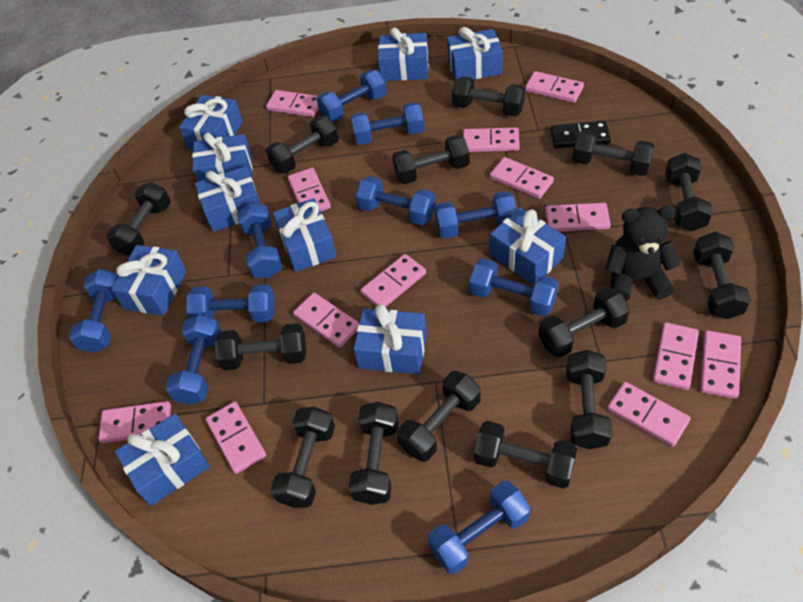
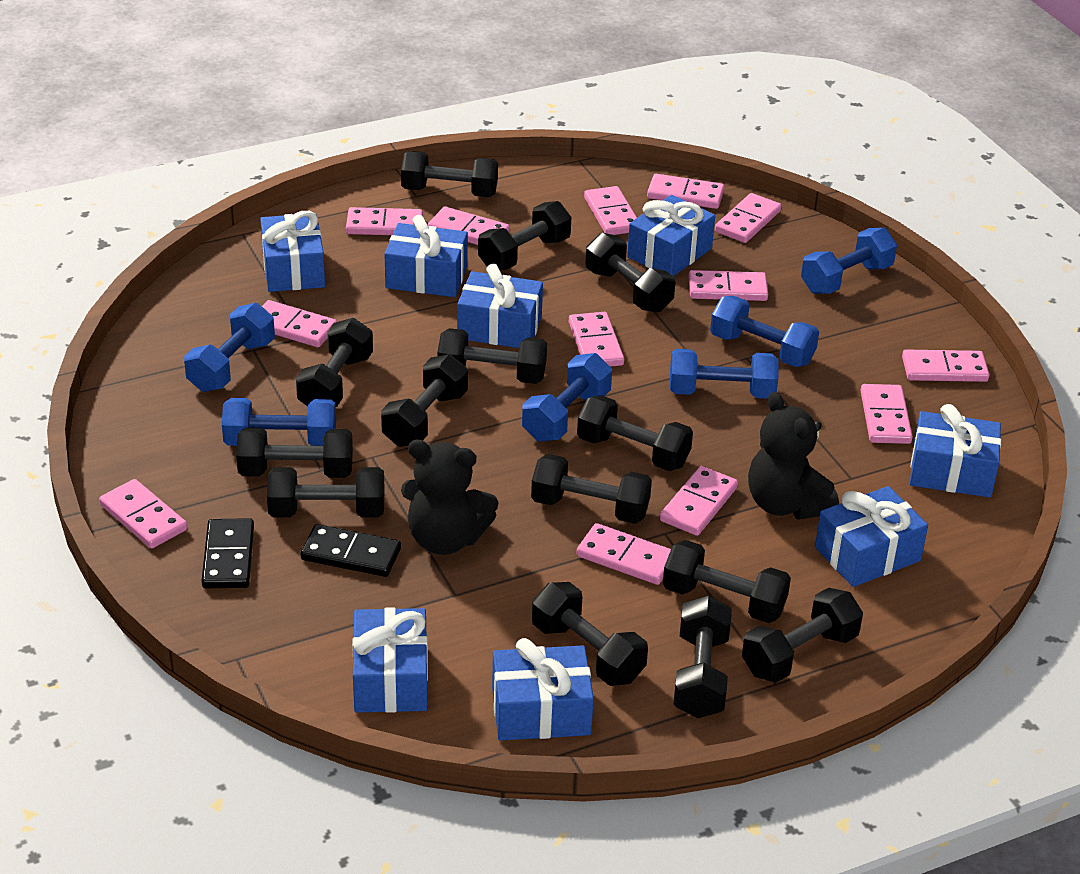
black domino: 1 -> 2
black teddy bear: 1 -> 2
blue dumbbell: 10 -> 6
blue gift: 10 -> 8

